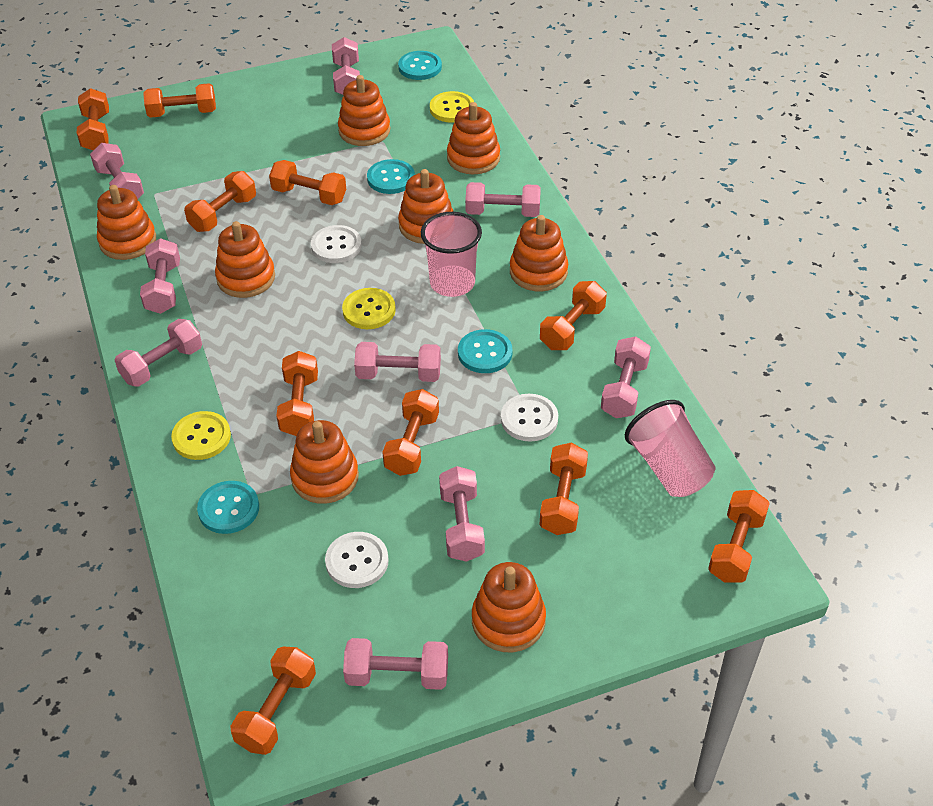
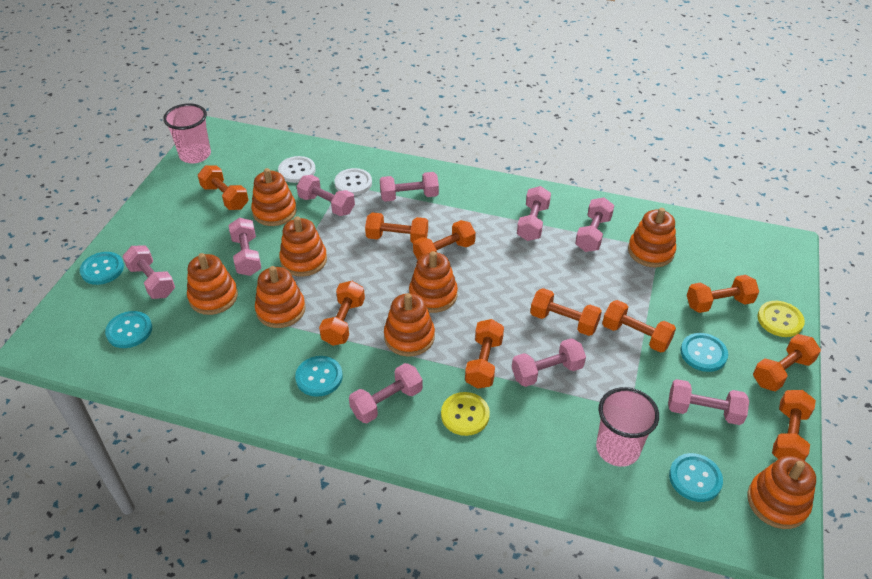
turquoise button: 4 -> 5
white button: 3 -> 2
yellow button: 3 -> 2

